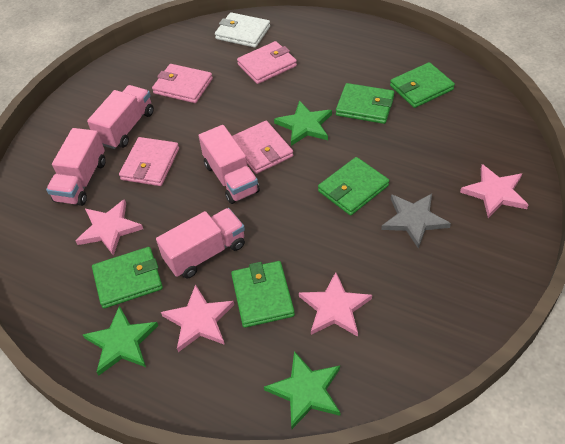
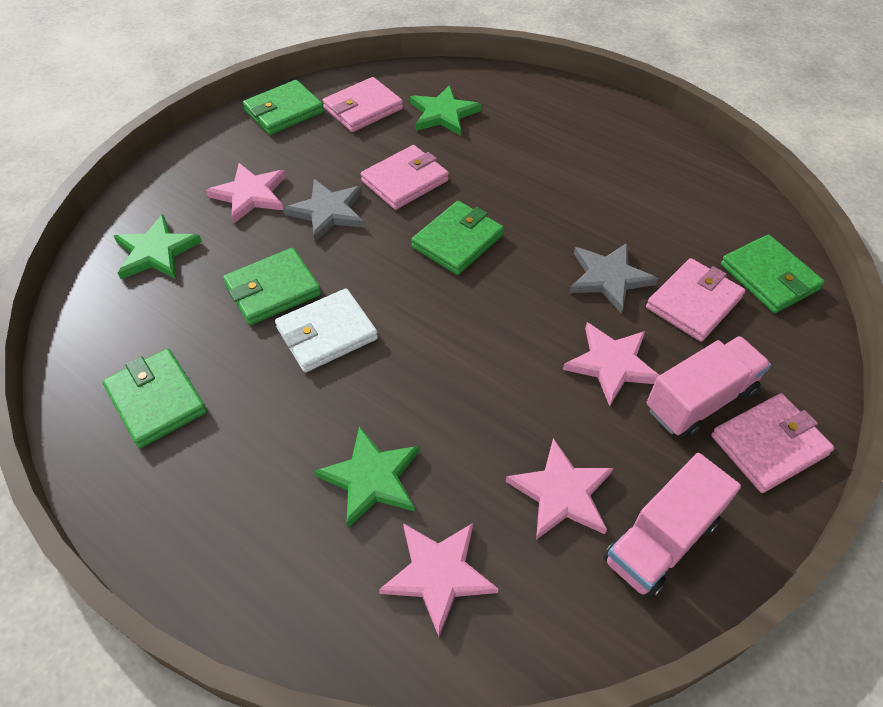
grey star: 1 -> 2
pink truck: 4 -> 2

